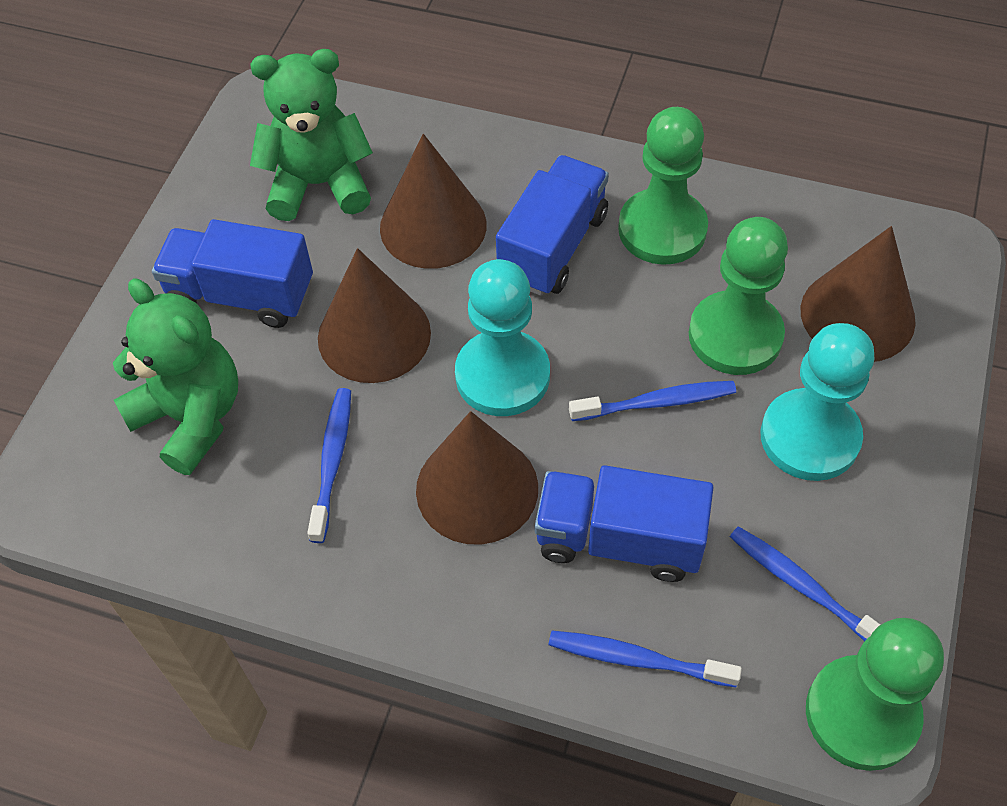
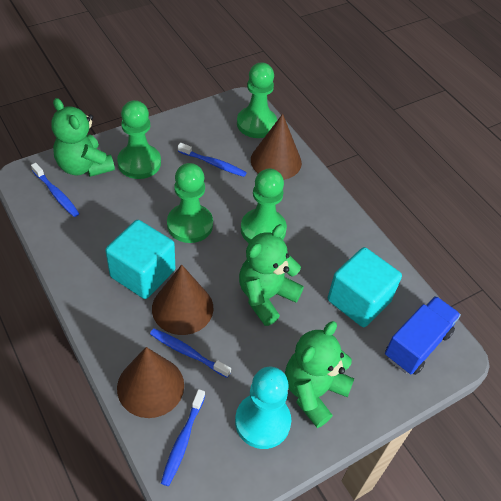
blue truck: 3 -> 1
brown cone: 4 -> 3
green pawn: 3 -> 4
green teddy bear: 2 -> 3
turquoise cube: 0 -> 2
turquoise pawn: 2 -> 1

